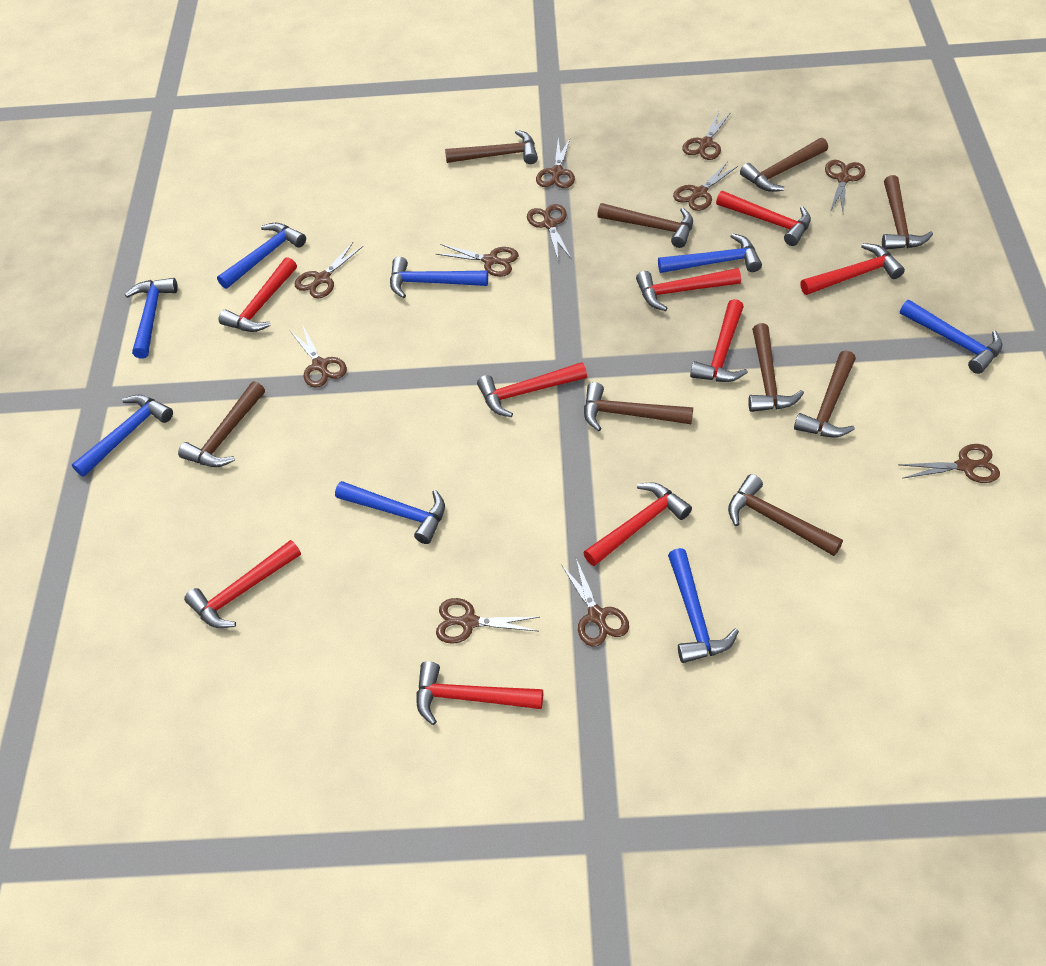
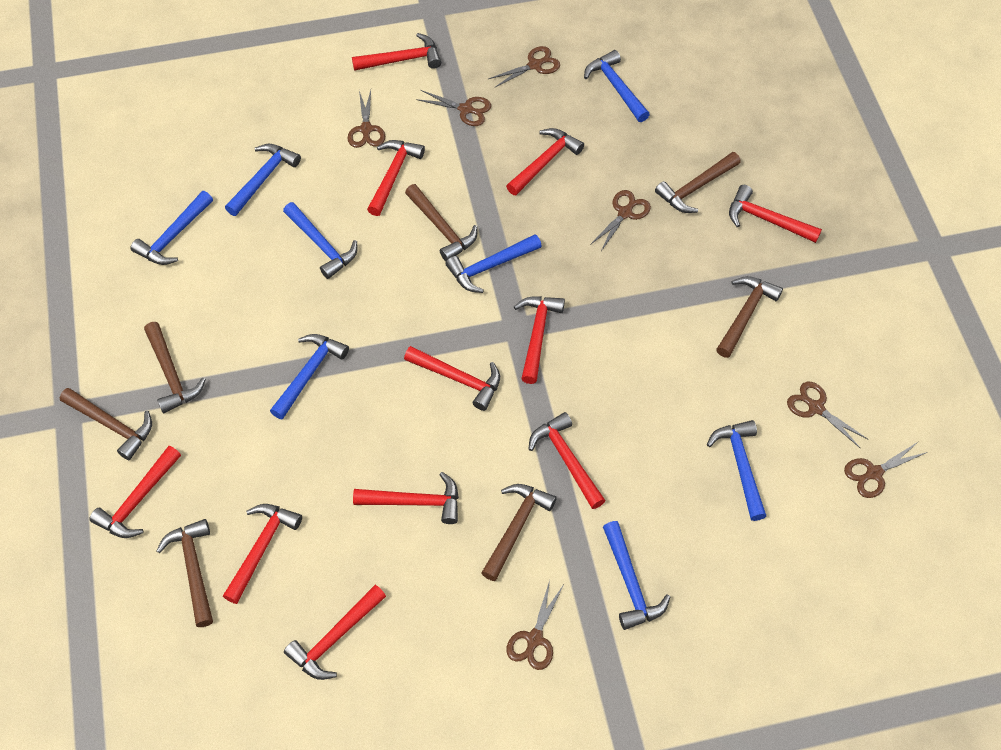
brown hammer: 9 -> 7
brown scissors: 11 -> 7
red hammer: 9 -> 11

